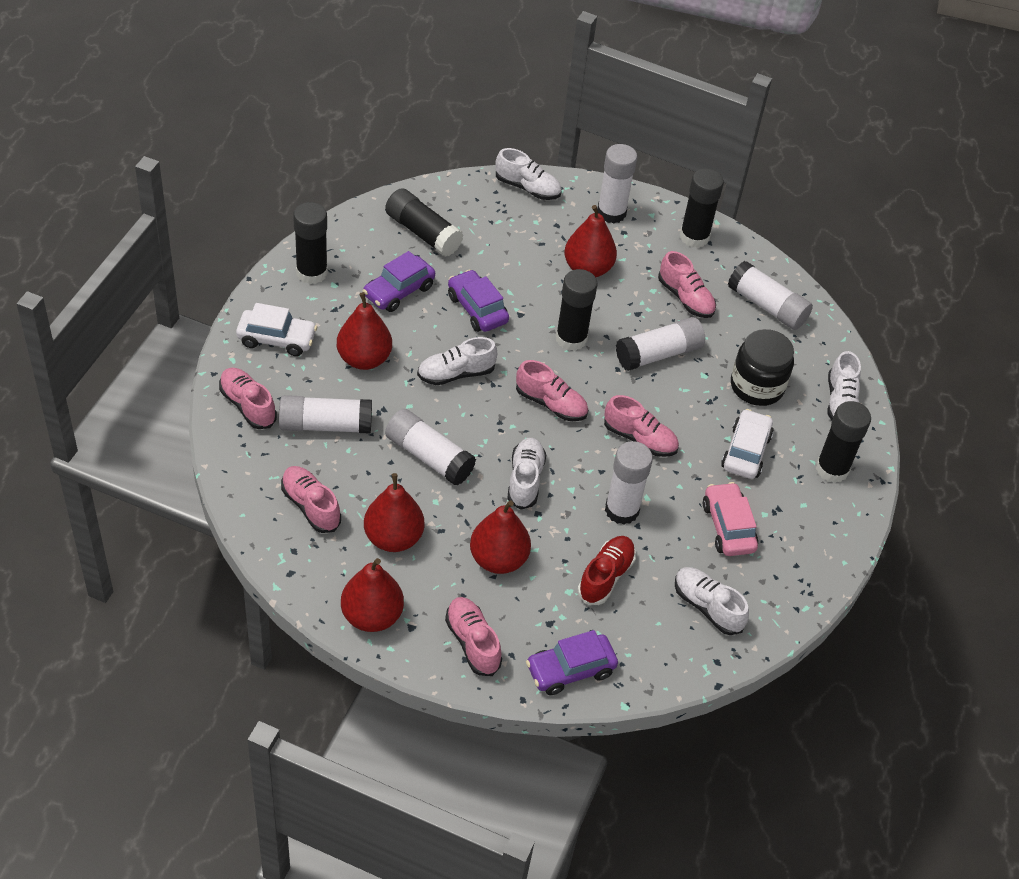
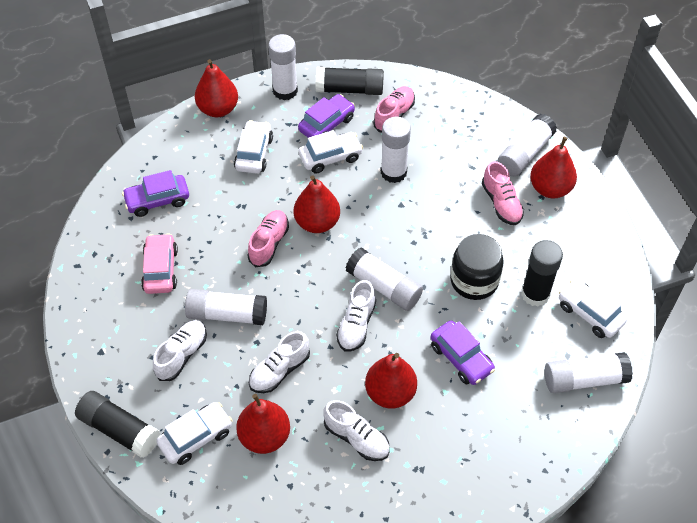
black glue stick: 5 -> 3
pink shoe: 6 -> 3
red shoe: 1 -> 0
white car: 2 -> 4
white shoe: 5 -> 4

